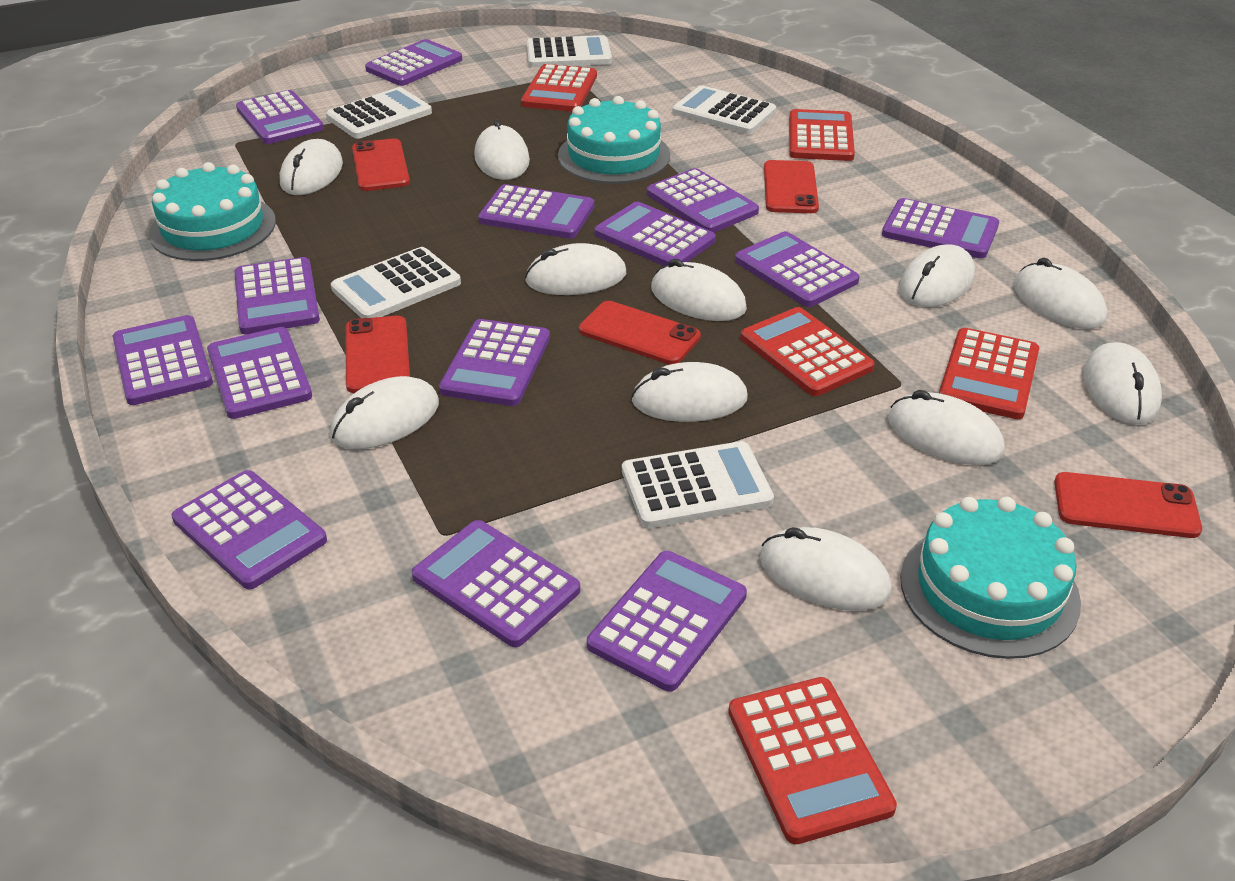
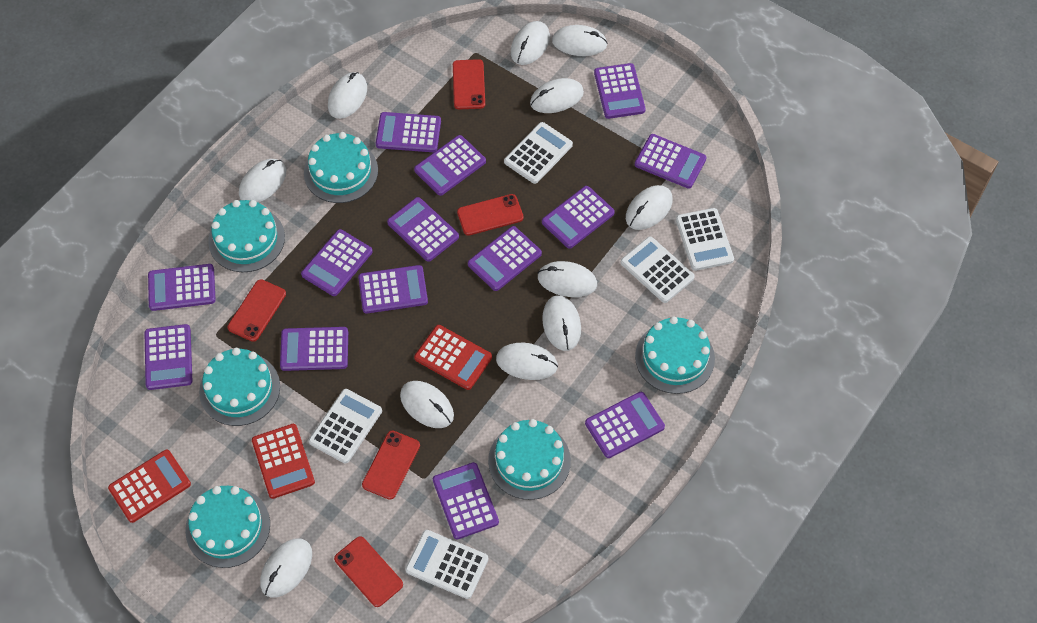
red calculator: 5 -> 3
turquoise cake: 3 -> 6

